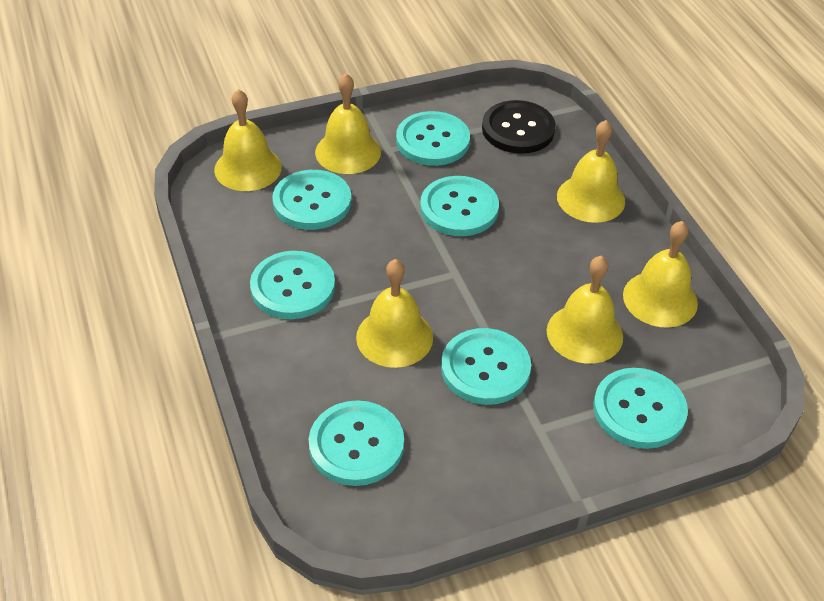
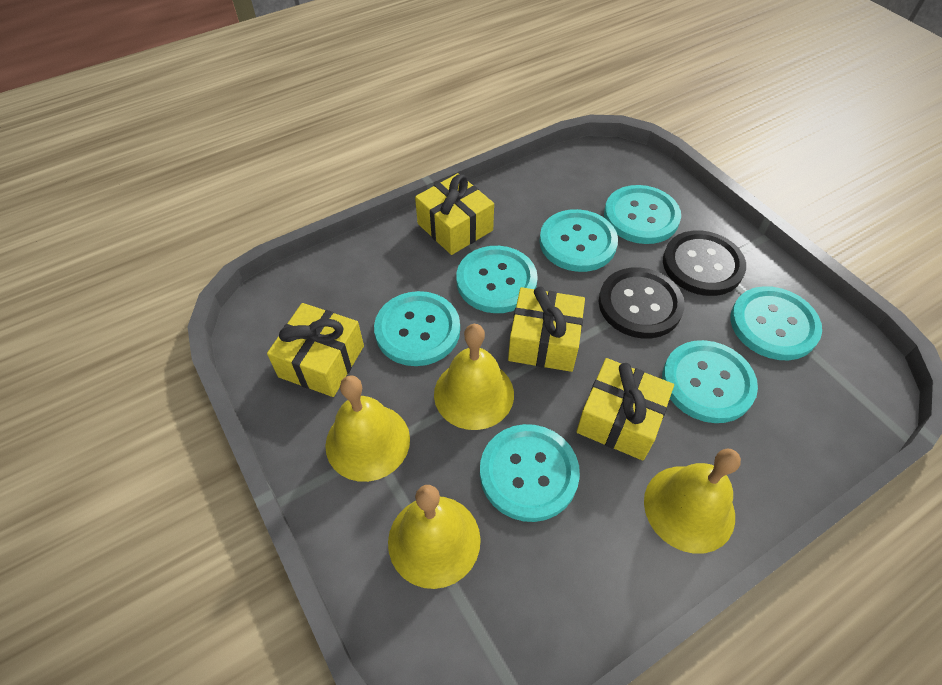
black button: 1 -> 2
yellow bell: 6 -> 4
yellow gift: 0 -> 4

